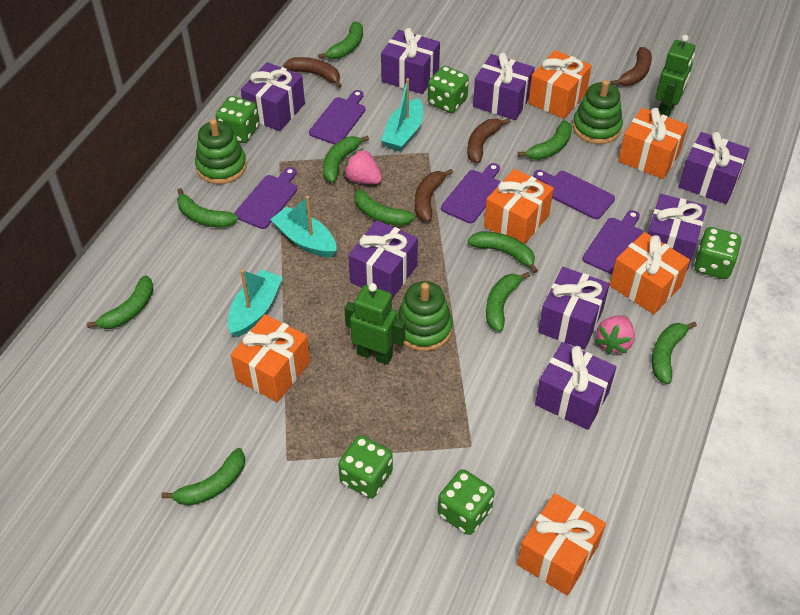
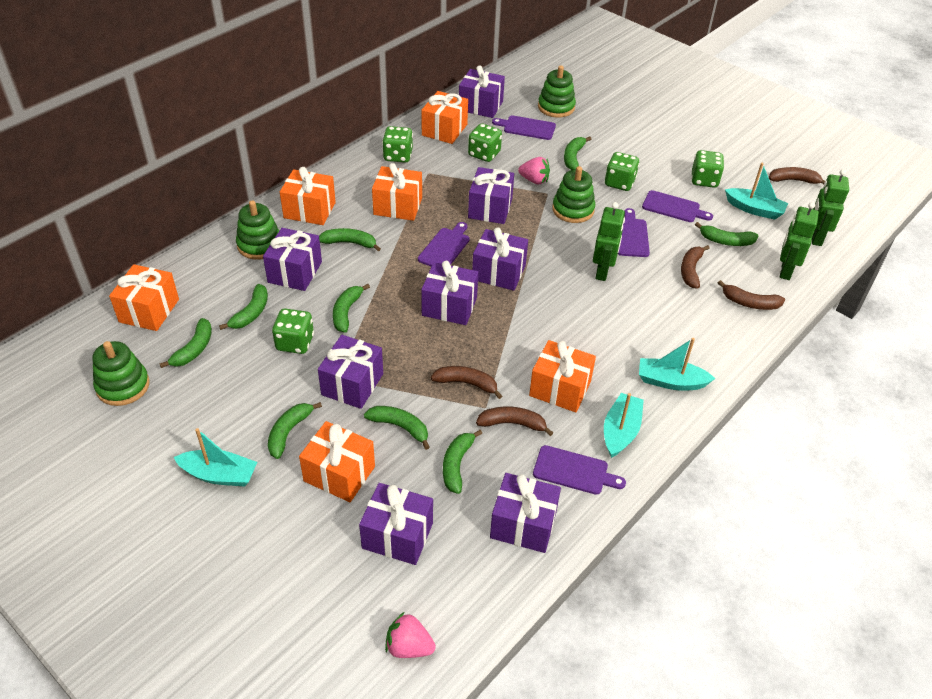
brown banana: 4 -> 5
green banana: 10 -> 9
green robot: 2 -> 3
green stacking toy: 3 -> 4
turquoise boat: 3 -> 4

